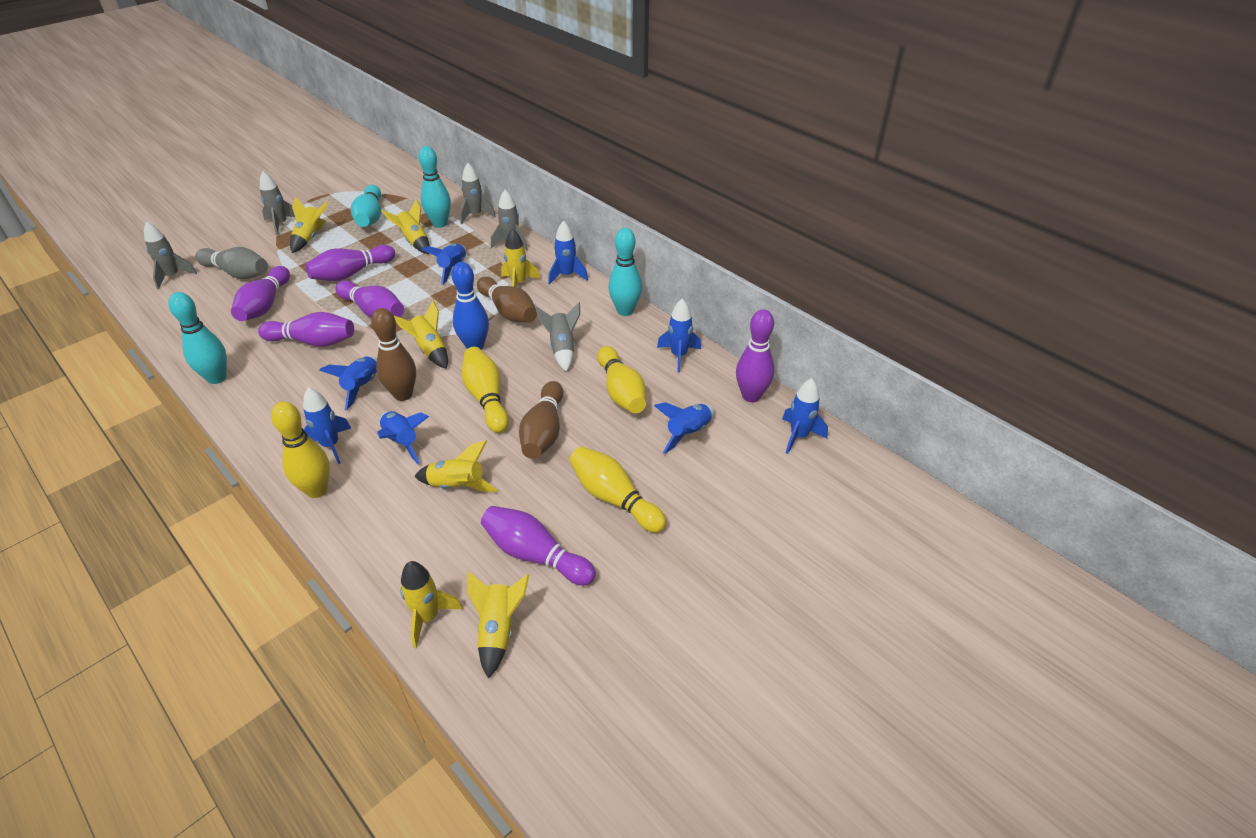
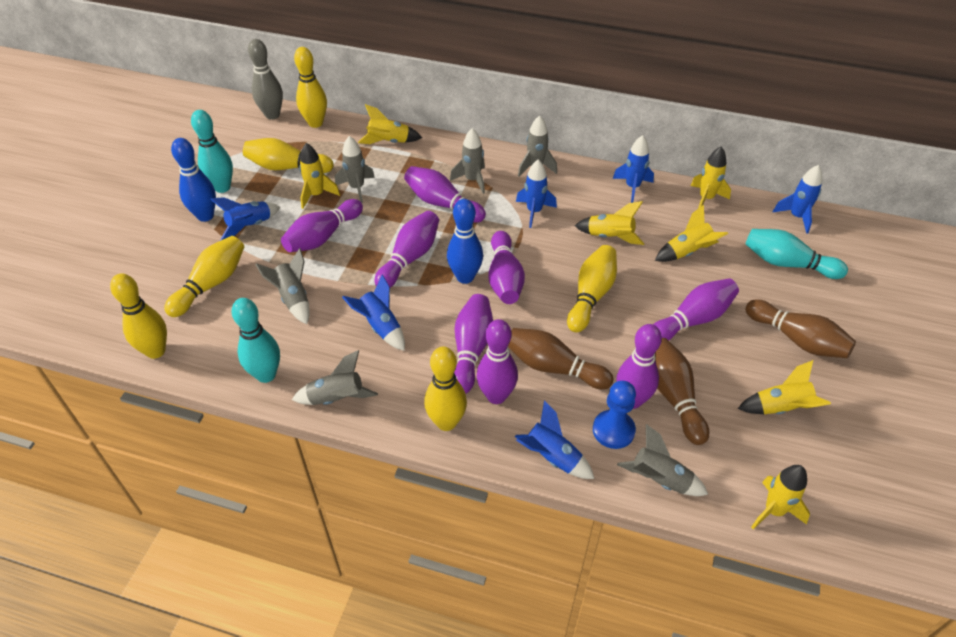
blue bowling pin: 1 -> 2
blue pawn: 0 -> 1
blue rocket: 8 -> 6
grey rocket: 5 -> 6
purple bowling pin: 6 -> 8
turquoise bowling pin: 4 -> 3
yellow bowling pin: 4 -> 6

